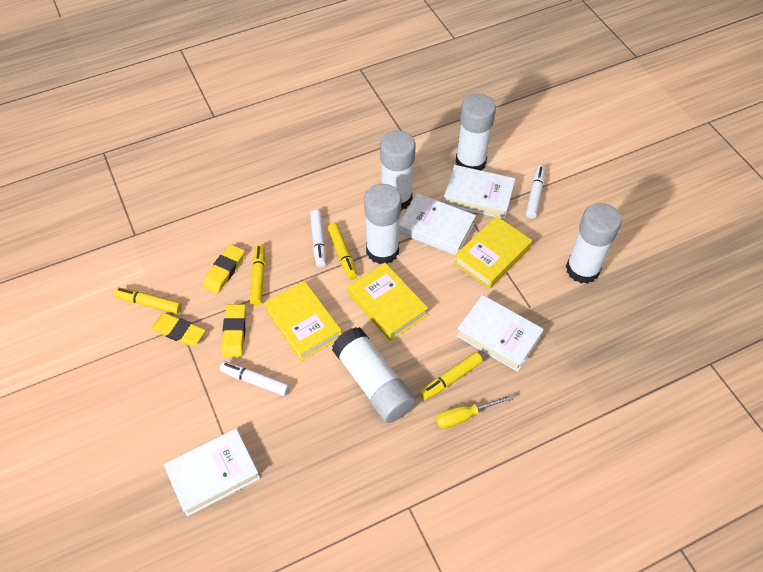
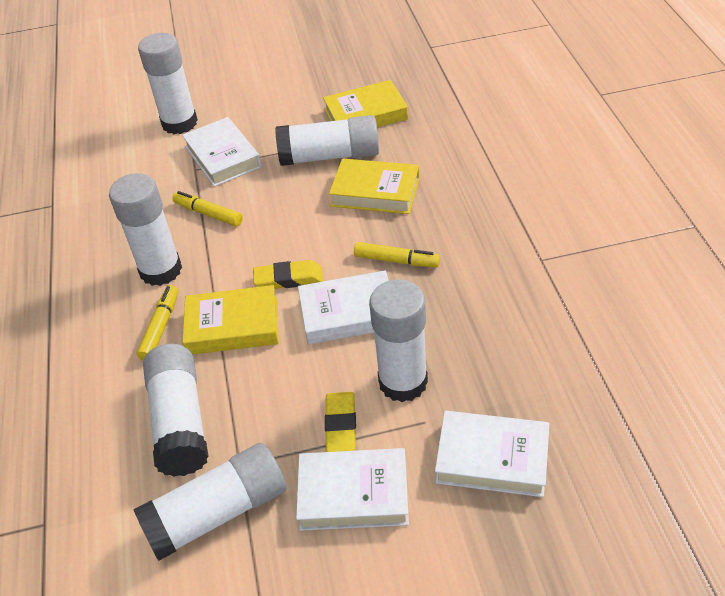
white glue stick: 5 -> 6
white marker: 3 -> 0
yellow eraser: 3 -> 2
yellow marker: 4 -> 3
yellow screwdriver: 1 -> 0

